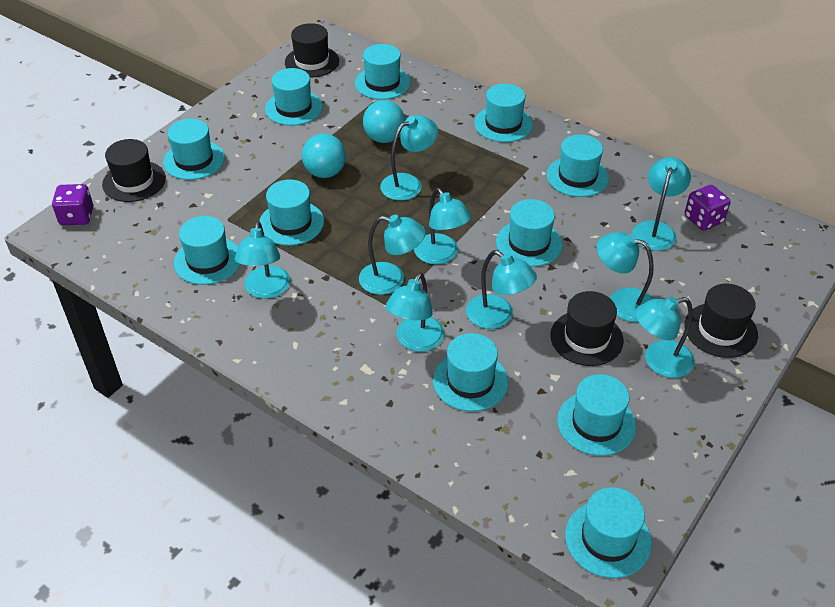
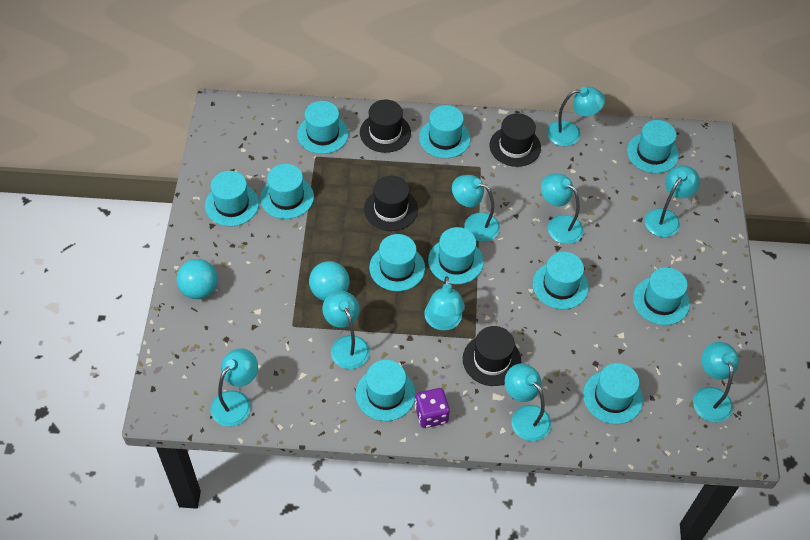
purple dice: 2 -> 1

